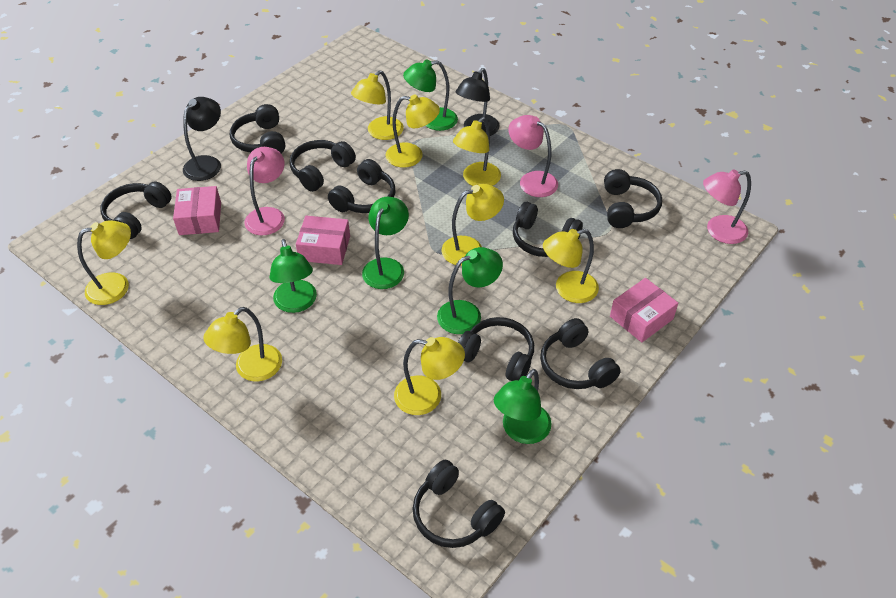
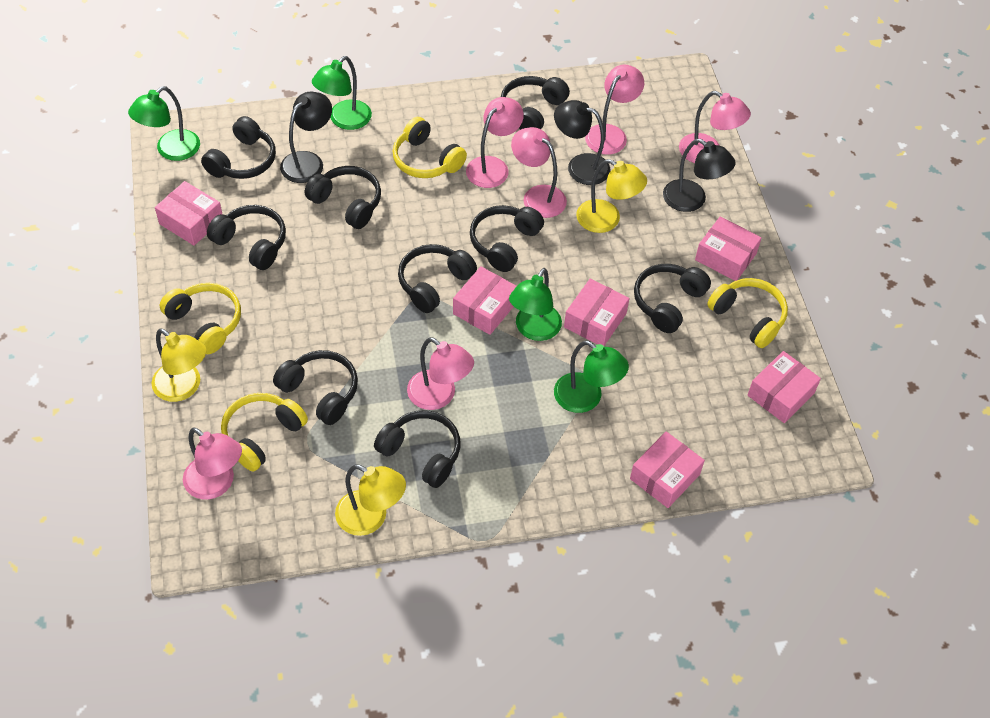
black lamp: 2 -> 3
green lamp: 5 -> 4
pink box: 3 -> 6
pink lamp: 3 -> 6
yellow headphones: 0 -> 4
yellow lamp: 8 -> 3

